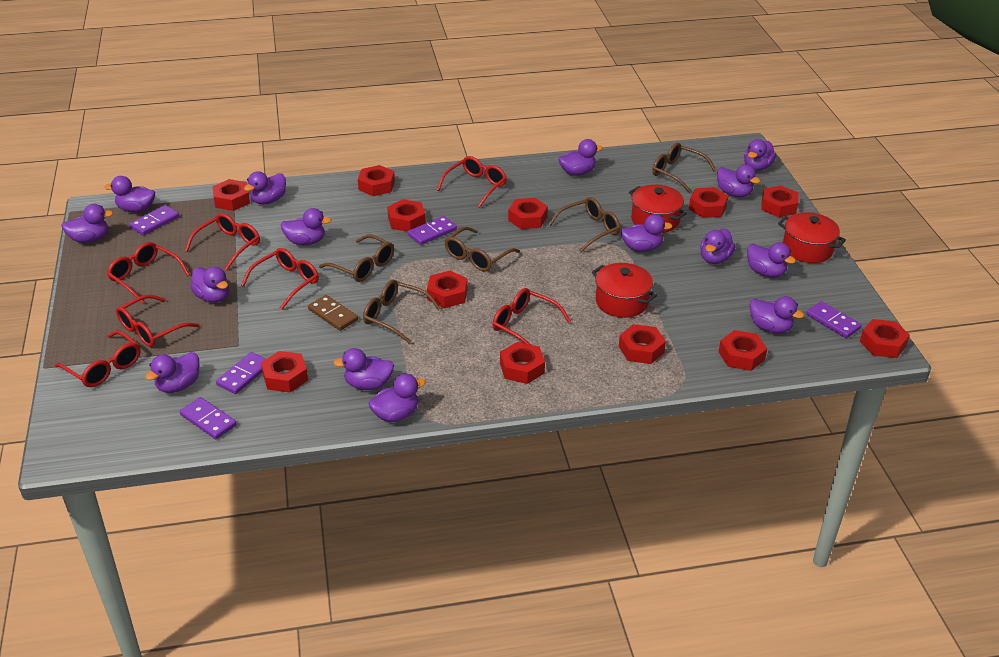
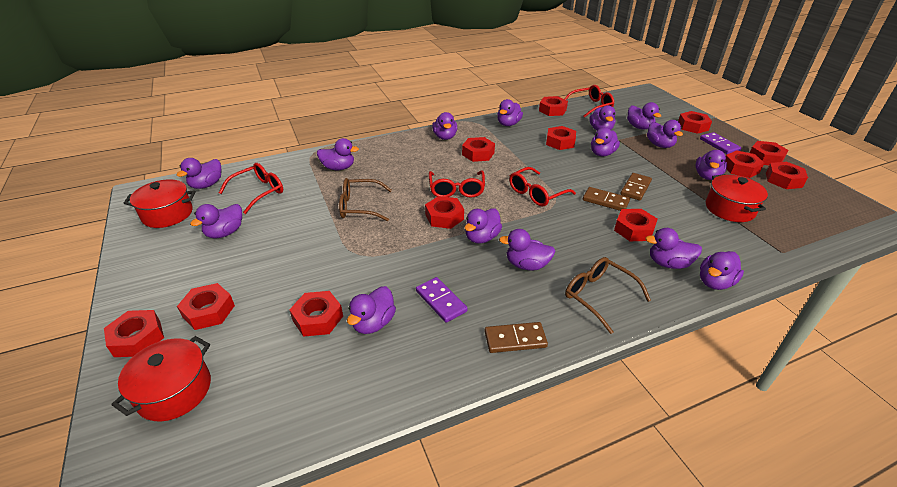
brown domino: 1 -> 3
brown glasses: 5 -> 2
purple domino: 5 -> 2
red glasses: 7 -> 4

